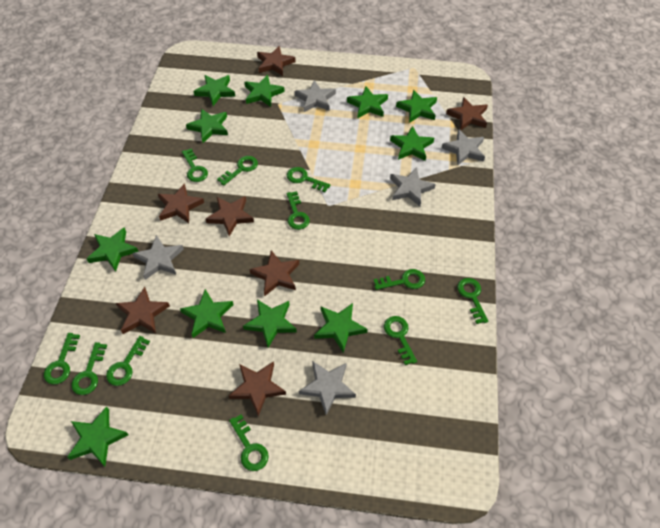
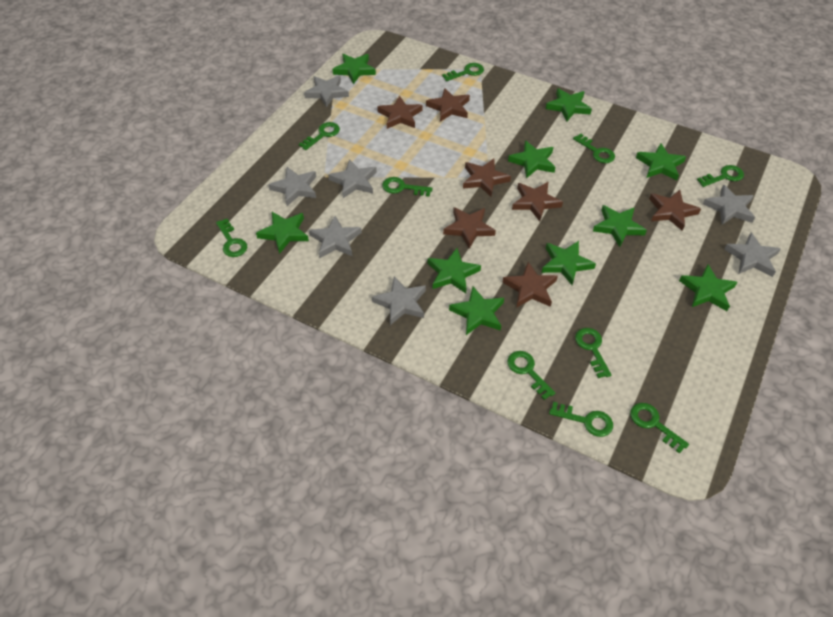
green key: 11 -> 10
green star: 11 -> 10
grey star: 5 -> 7

